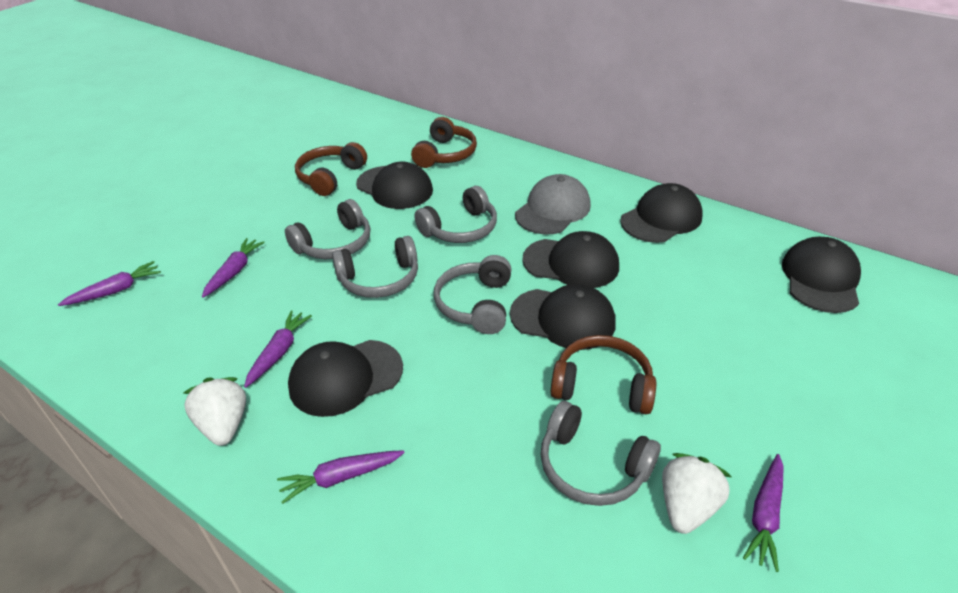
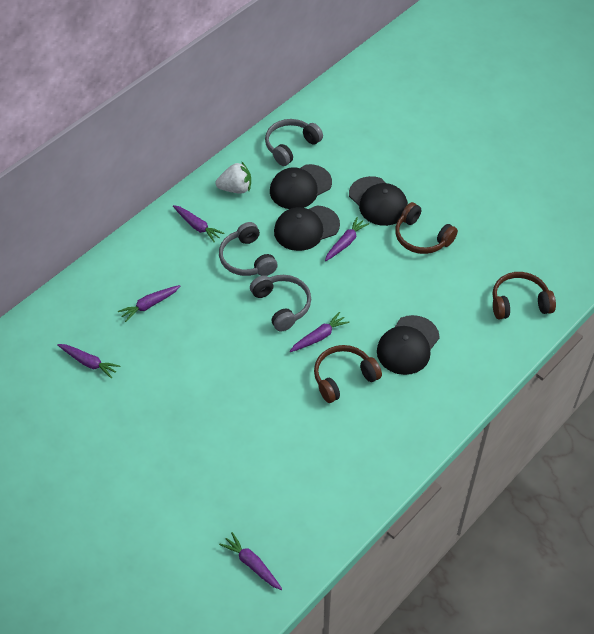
black cap: 6 -> 4
grey cap: 1 -> 0
grey headphones: 5 -> 3
purple carrot: 5 -> 6
white strawberry: 2 -> 1

